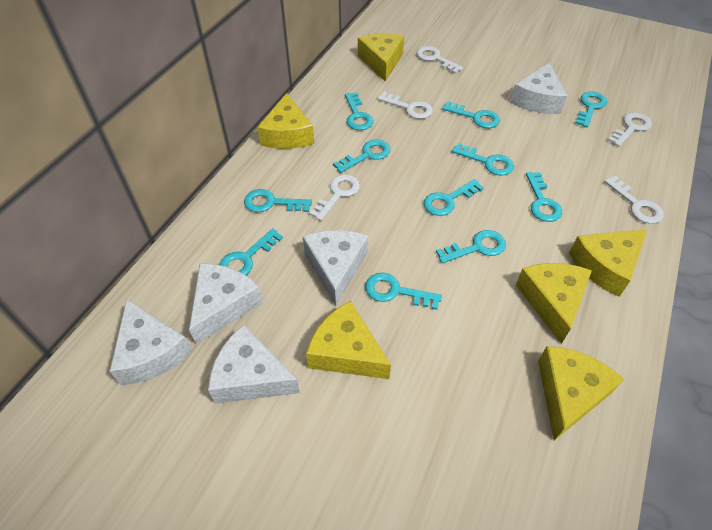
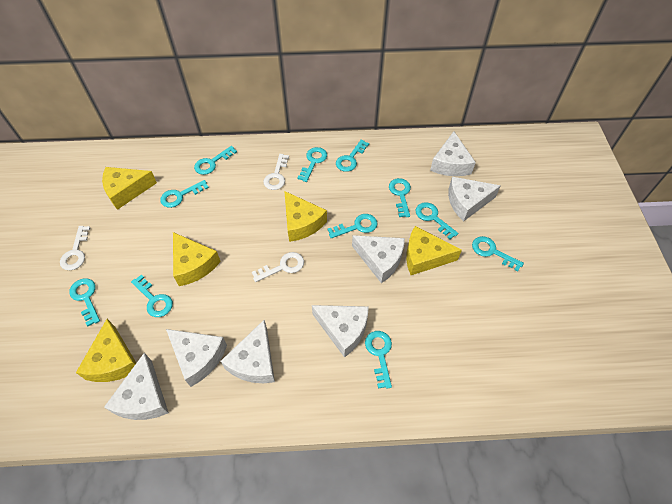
white cheese: 5 -> 7
white key: 5 -> 3
yellow cheese: 6 -> 5

